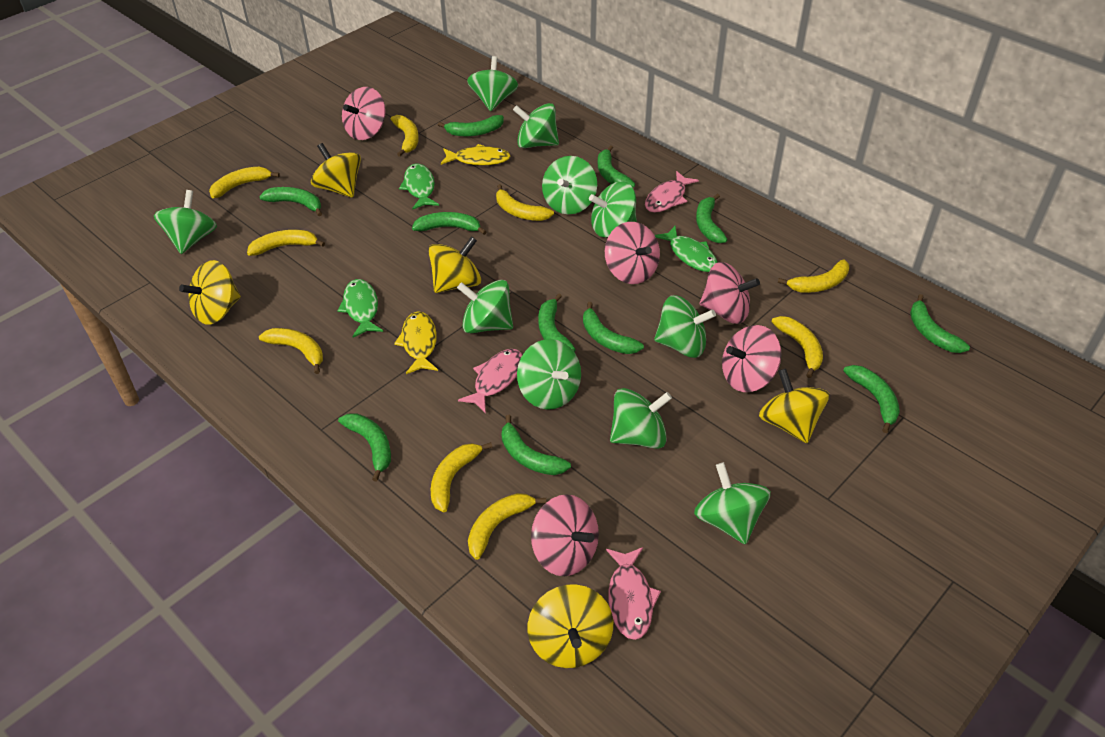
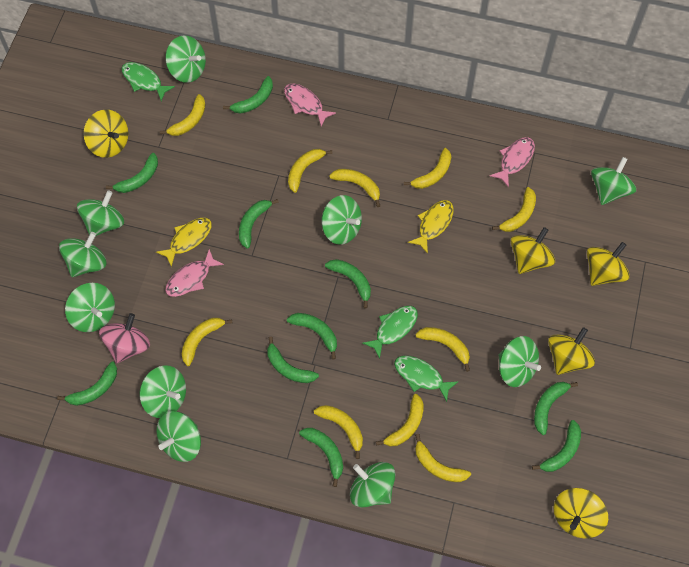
green banana: 11 -> 10
pink spinning top: 5 -> 1
yellow banana: 9 -> 10

